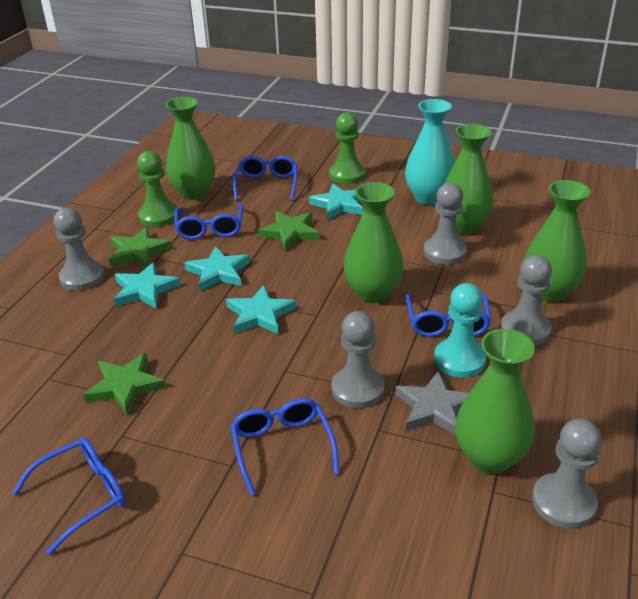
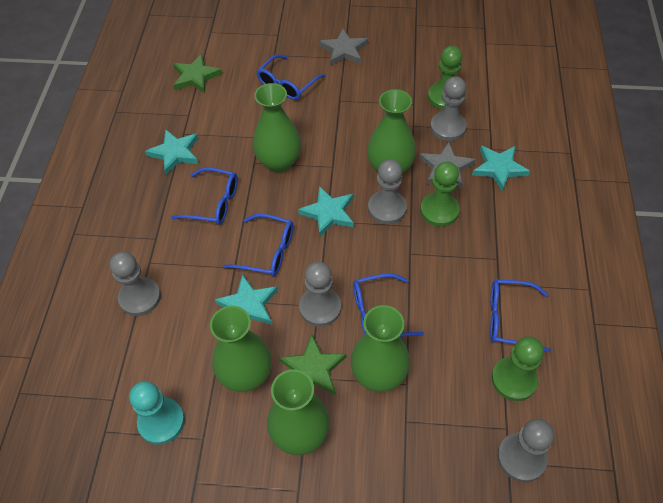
green pawn: 2 -> 3
green star: 3 -> 2
grey star: 1 -> 2
turquoise vase: 1 -> 0

